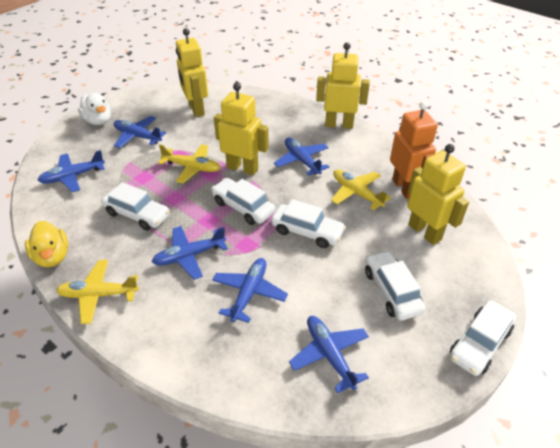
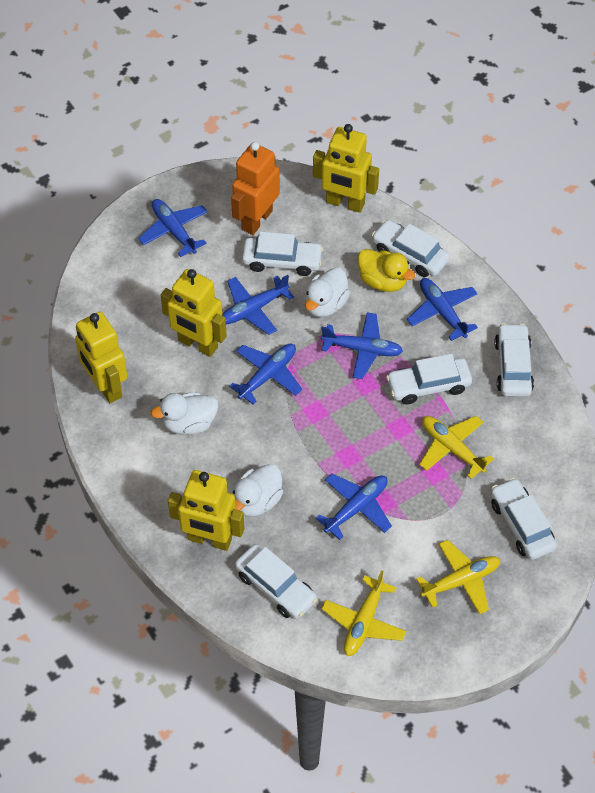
white car: 5 -> 6
white duck: 1 -> 3

